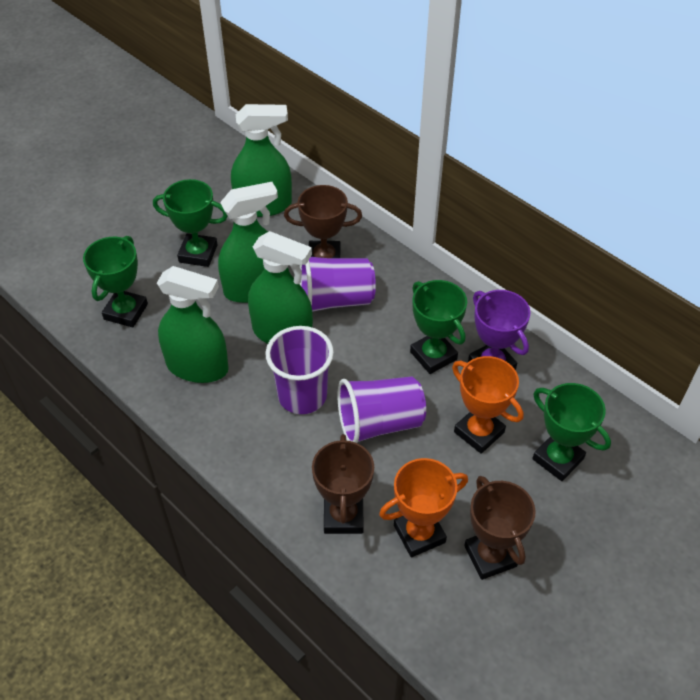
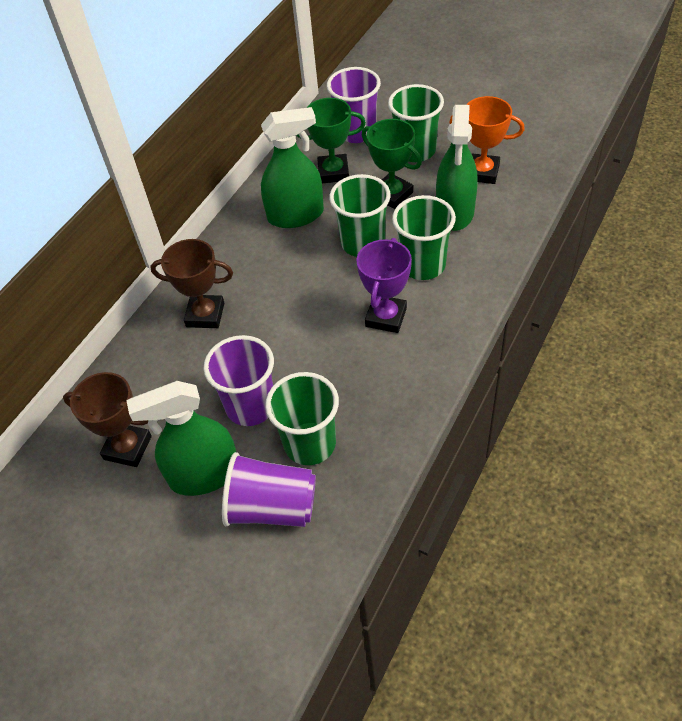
brown trophy: 3 -> 2
green cup: 0 -> 4
green spray bottle: 4 -> 3
green trophy: 4 -> 2
orange trophy: 2 -> 1

